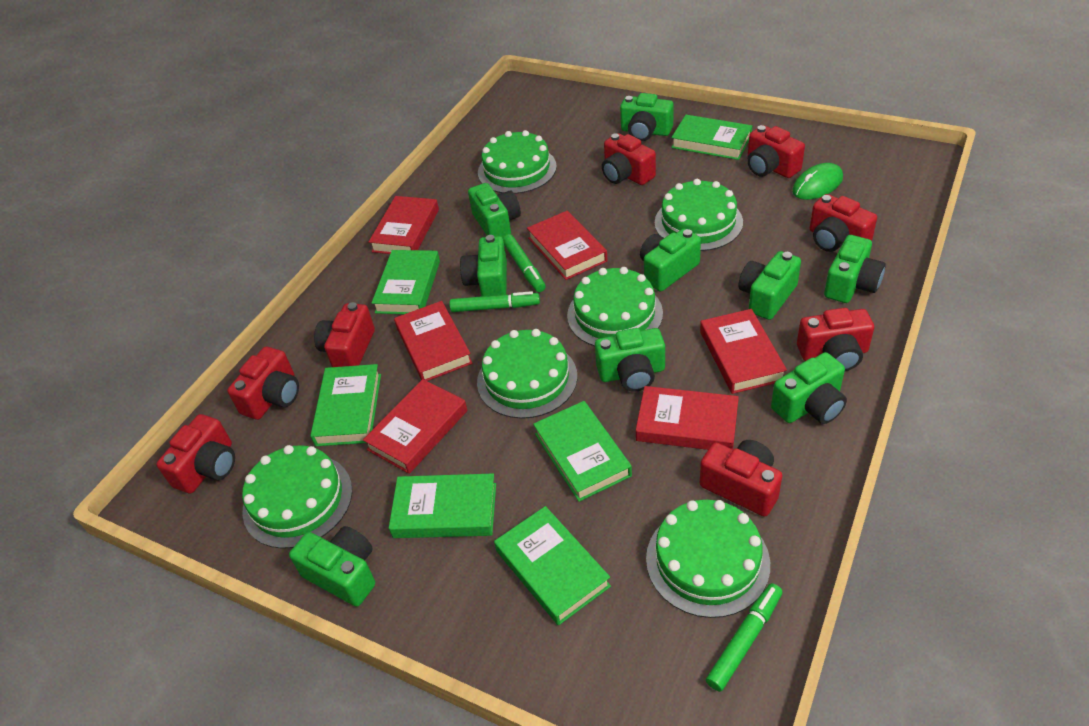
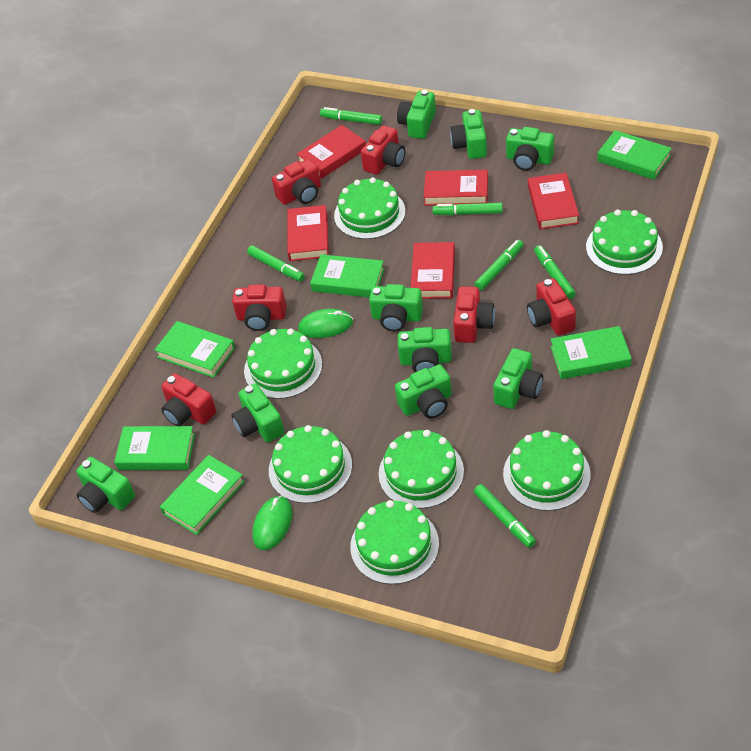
green cake: 6 -> 7
green marker: 3 -> 6
green mouse: 1 -> 2
red book: 6 -> 5
red camera: 8 -> 6

